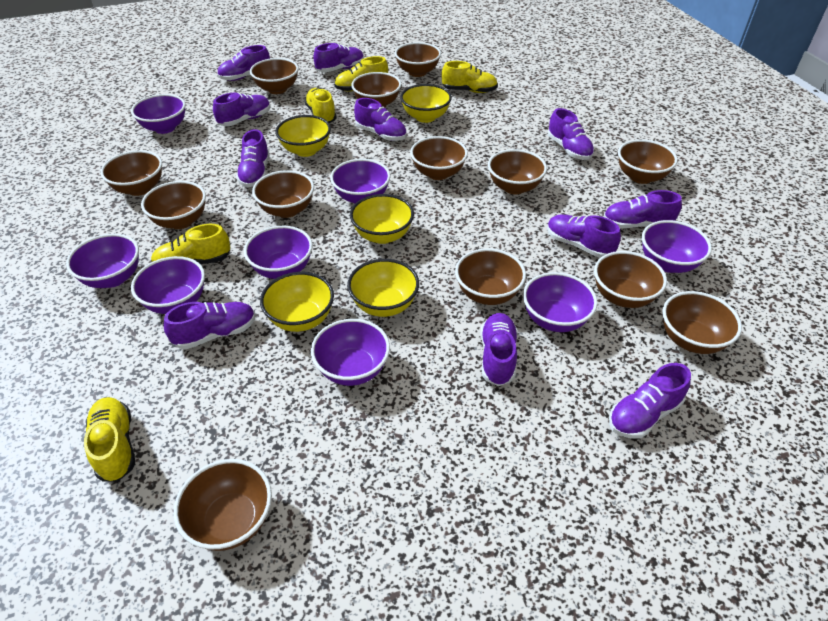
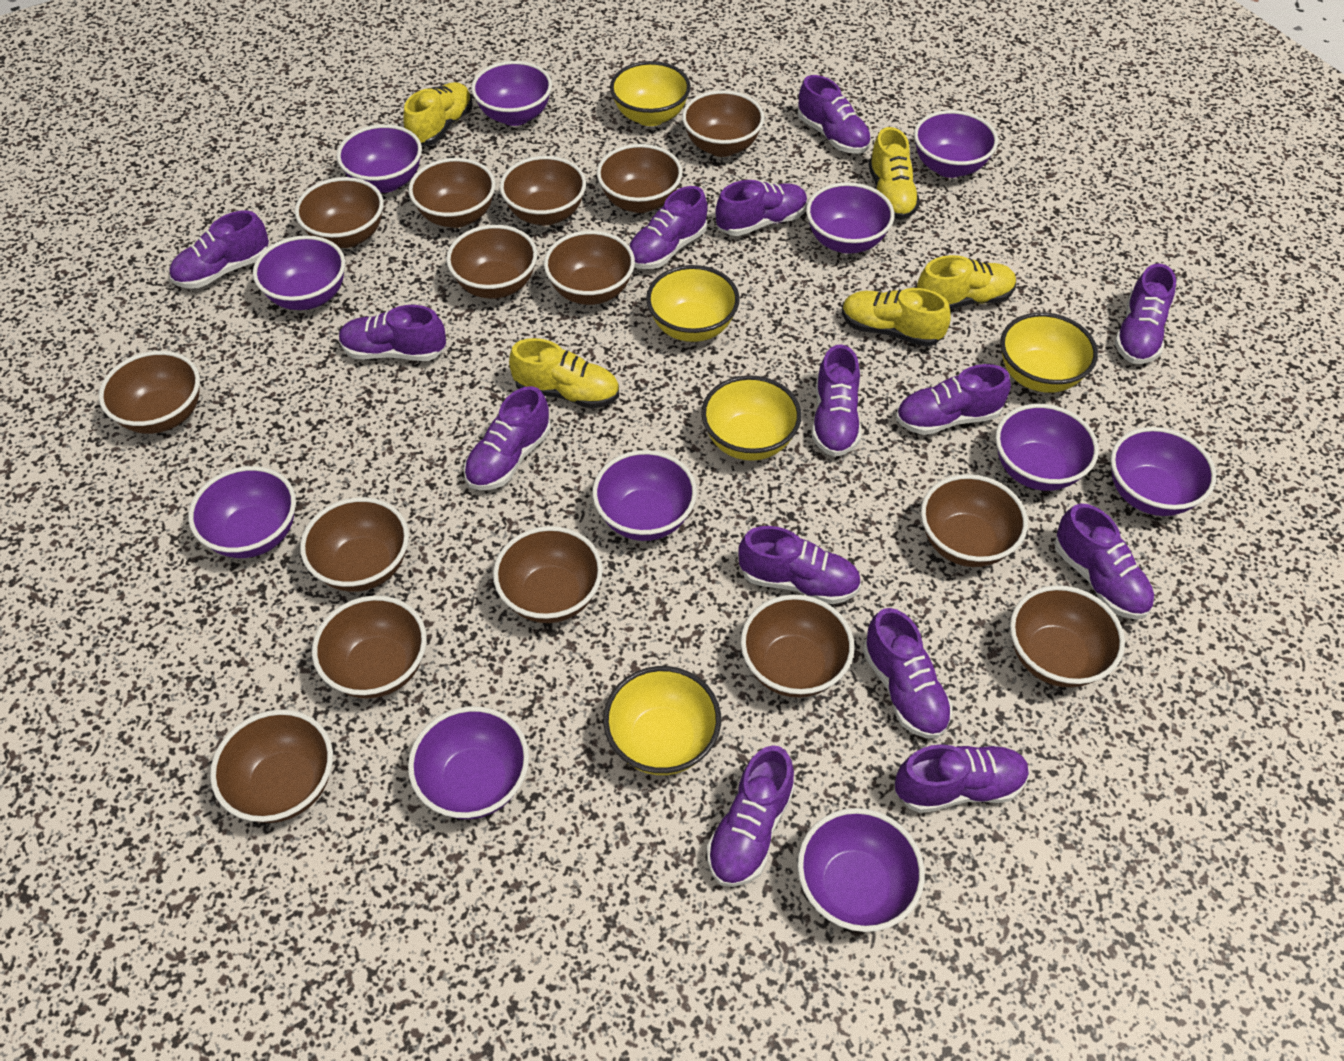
brown bowl: 13 -> 15
purple bowl: 8 -> 11
purple shoe: 11 -> 14

